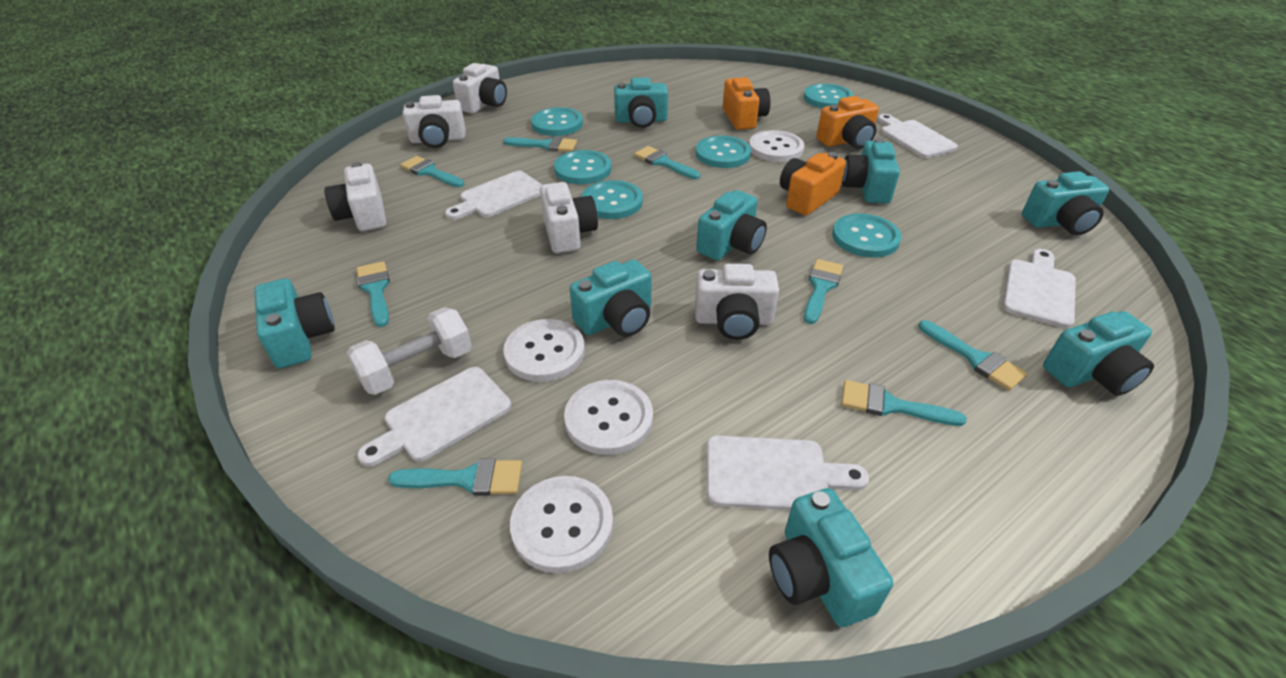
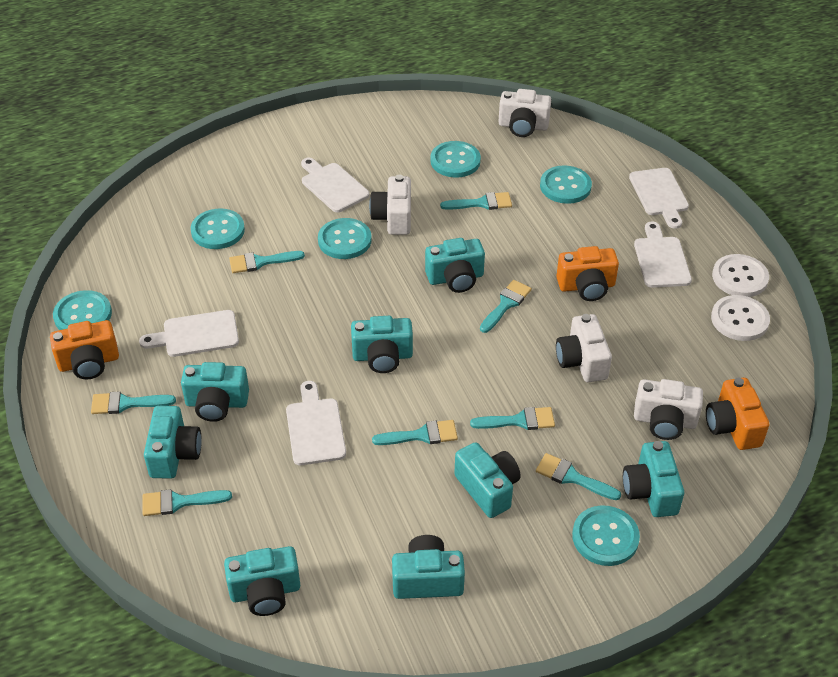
white button: 4 -> 2
white camera: 5 -> 4
white dumbbell: 1 -> 0

